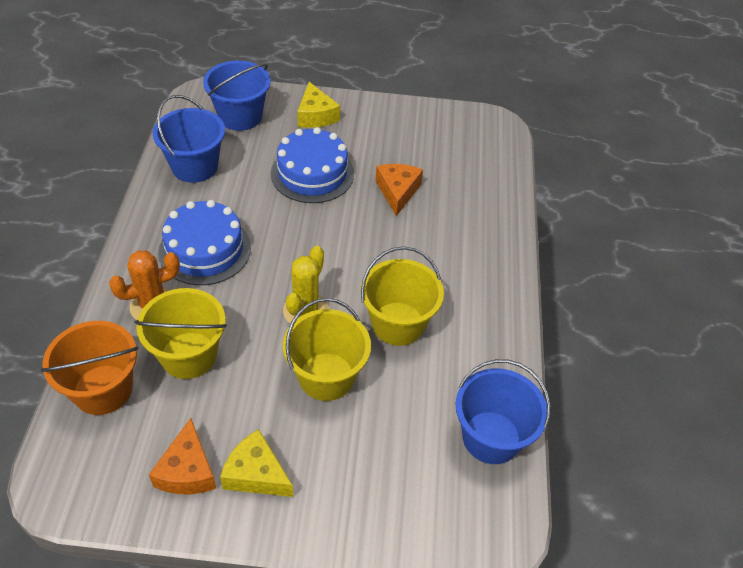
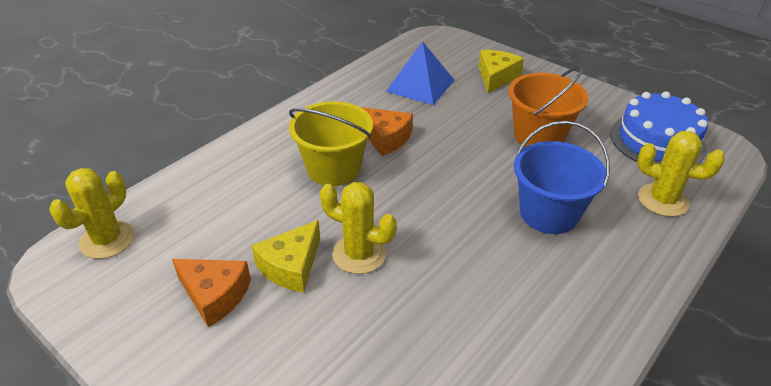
blue bucket: 3 -> 1
blue cake: 2 -> 1
blue pyramid: 0 -> 1
orange cactus: 1 -> 0
yellow bucket: 3 -> 1
yellow cactus: 1 -> 3

